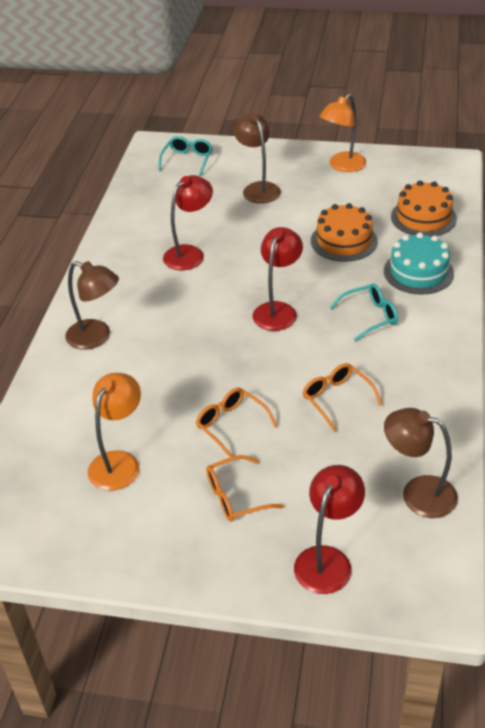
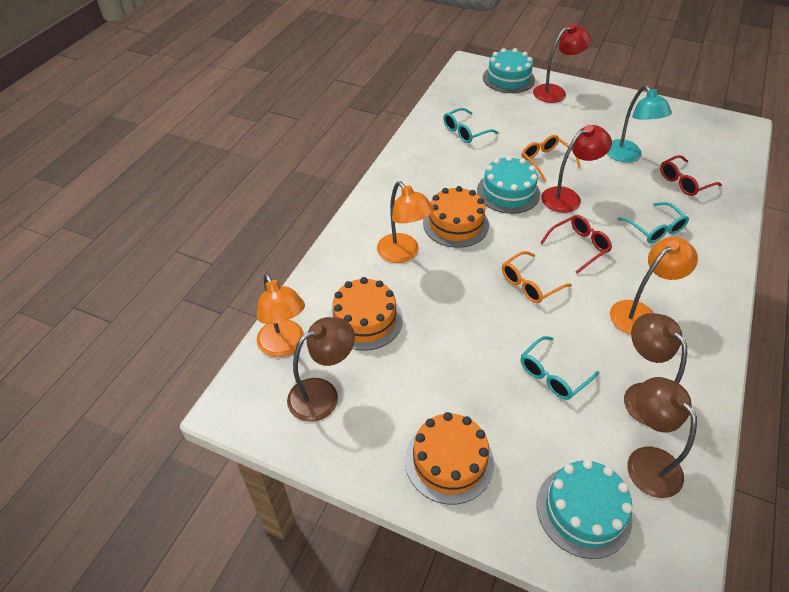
orange cake: 2 -> 3
orange glasses: 3 -> 2
orange lamp: 2 -> 3
red glasses: 0 -> 2
red lamp: 3 -> 2
turquoise cake: 1 -> 3
turquoise glasses: 2 -> 3
turquoise lamp: 0 -> 1

